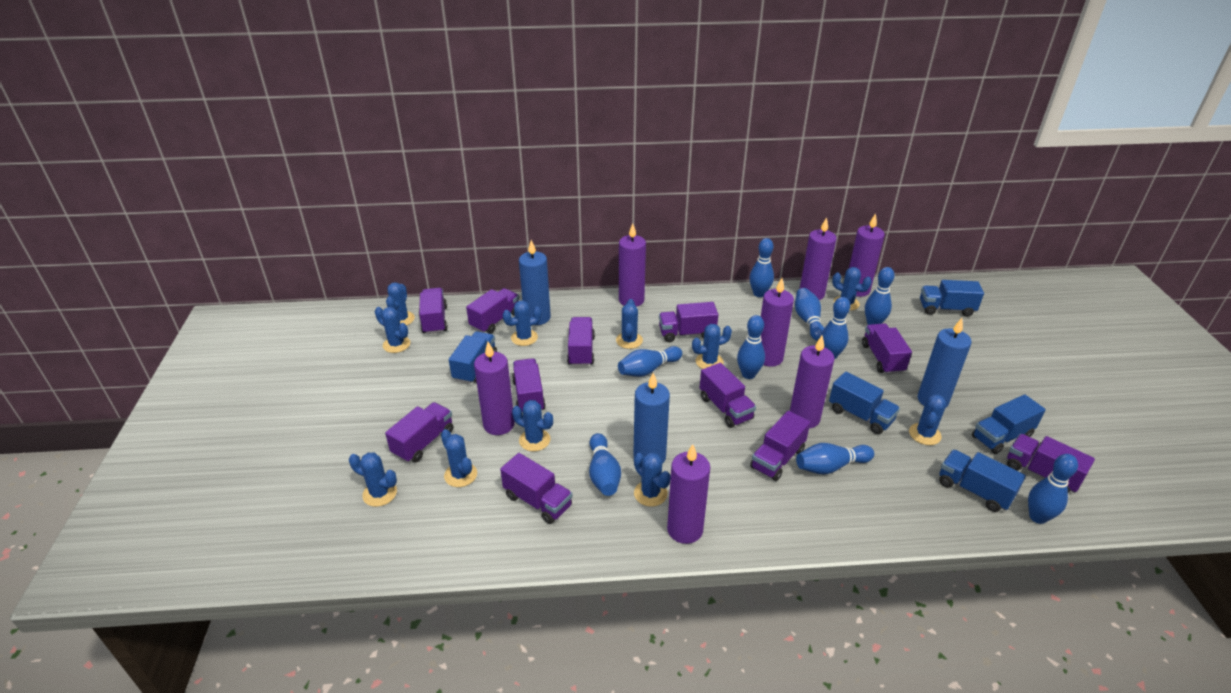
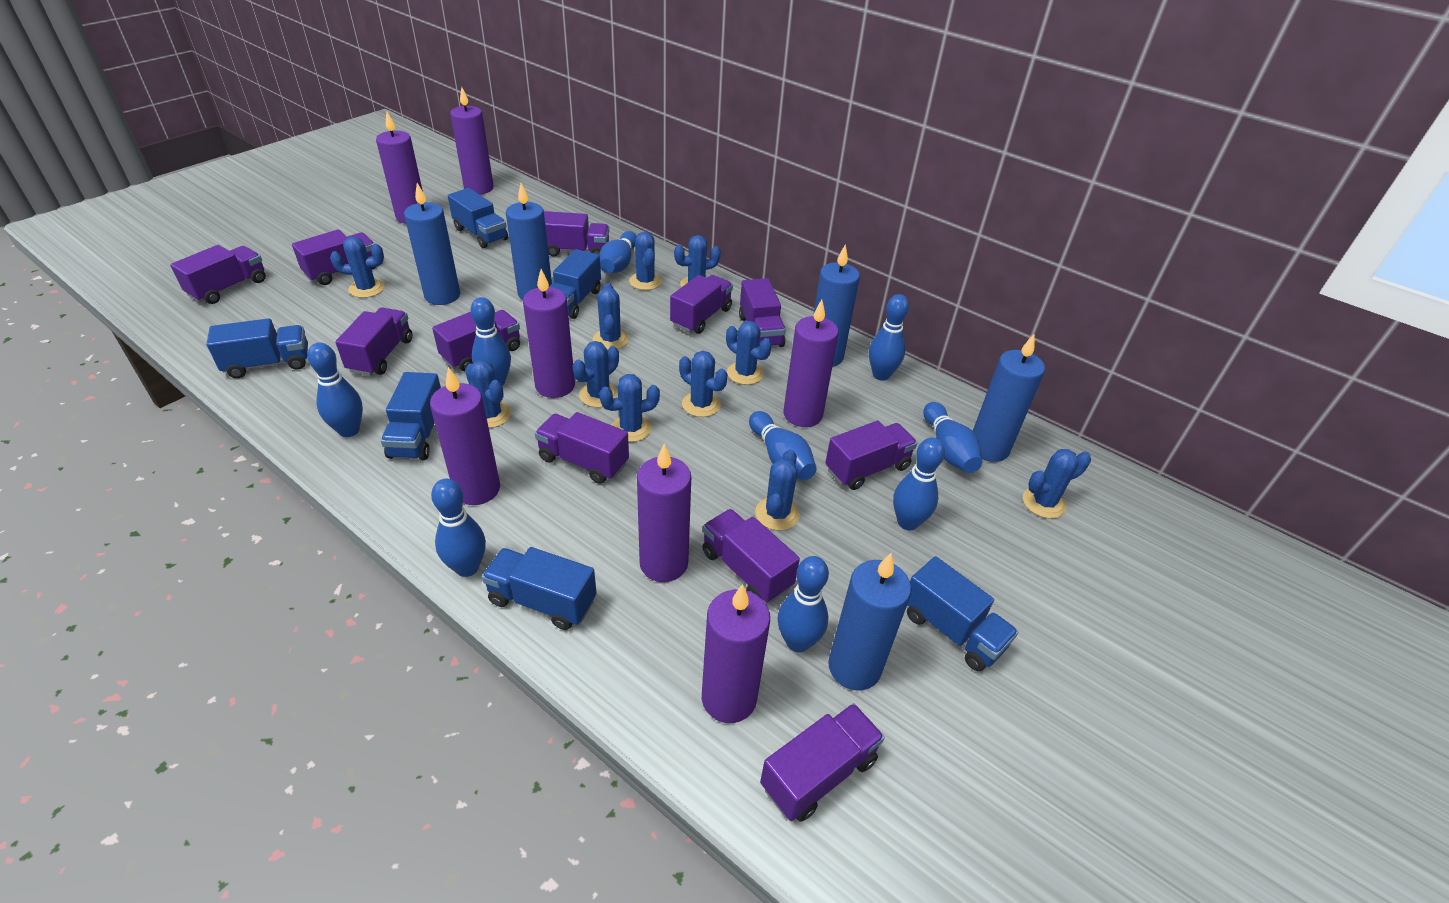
blue candle: 3 -> 5
blue truck: 5 -> 6

